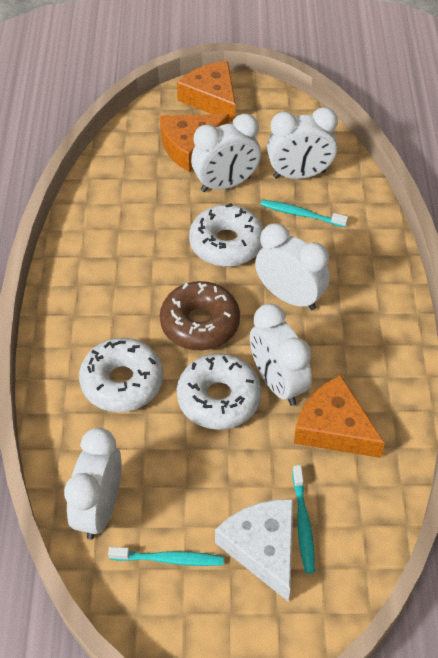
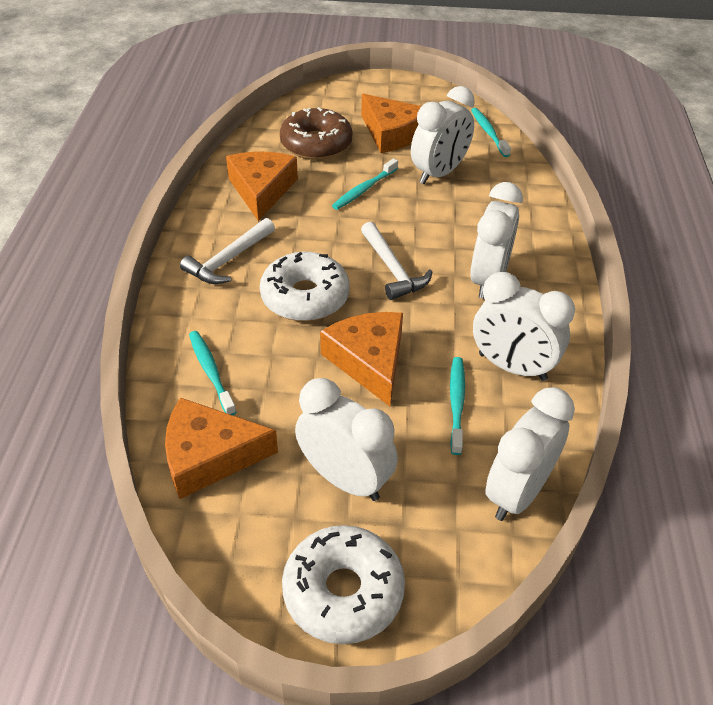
orange cheese: 3 -> 4
turquoise toothbrush: 3 -> 4
white cheese: 1 -> 0
white donut: 3 -> 2
white hammer: 0 -> 2

